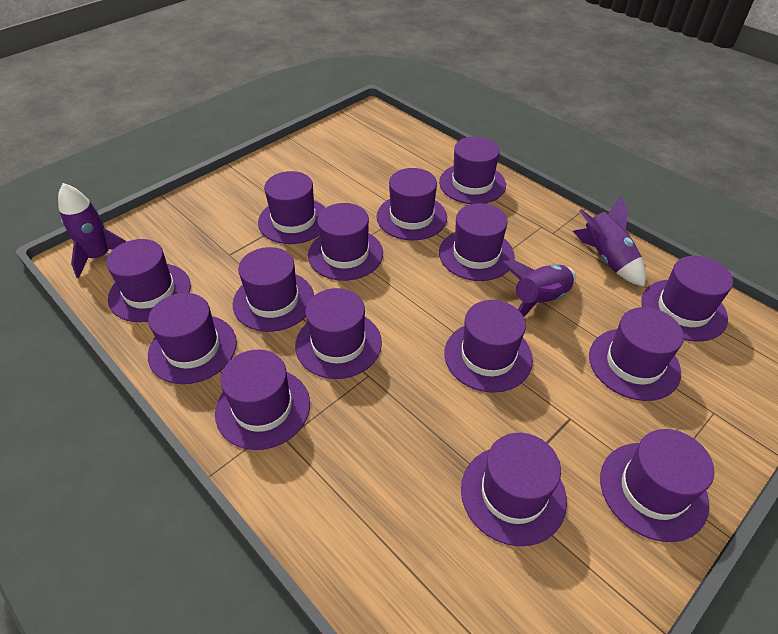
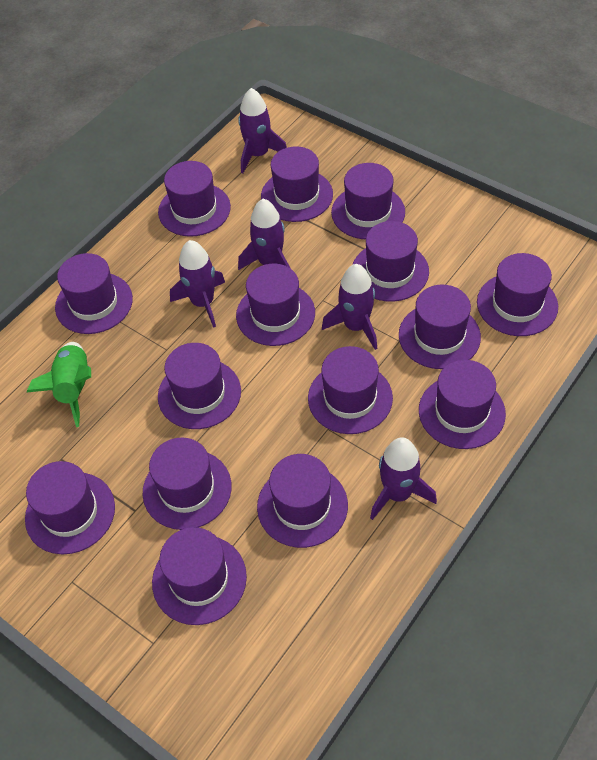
green rocket: 0 -> 1
purple rocket: 3 -> 5

